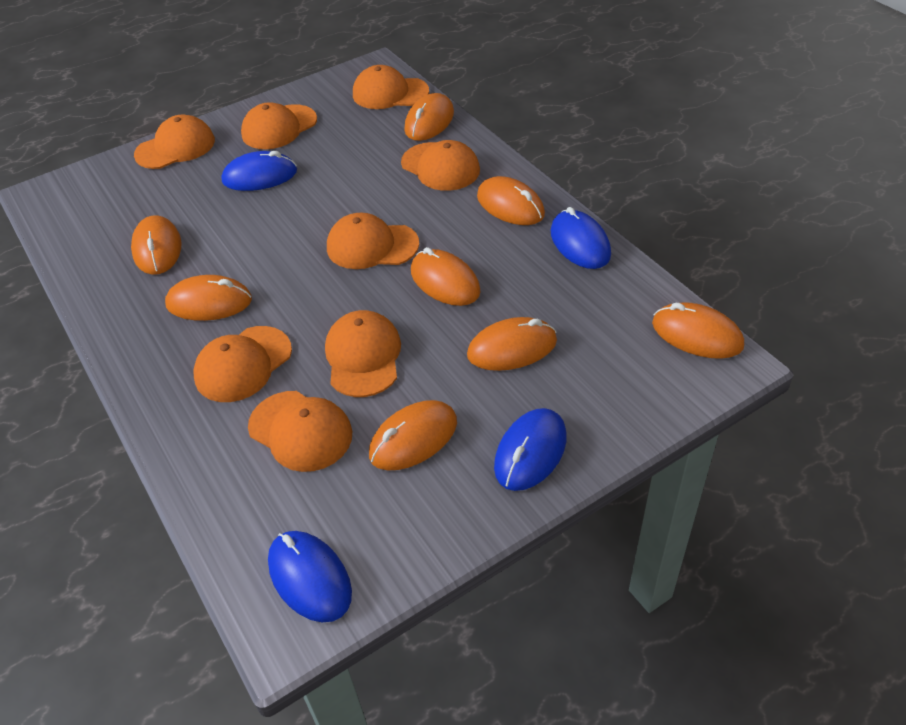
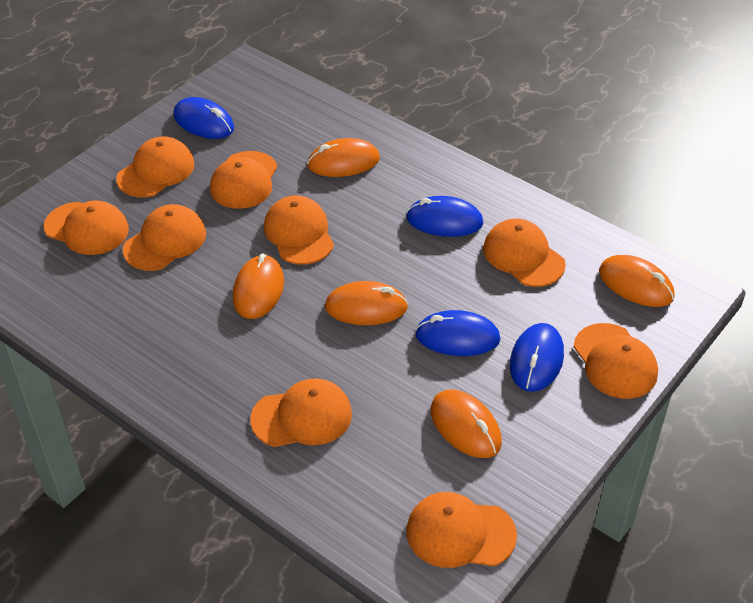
orange cap: 8 -> 9
orange mouse: 8 -> 5

